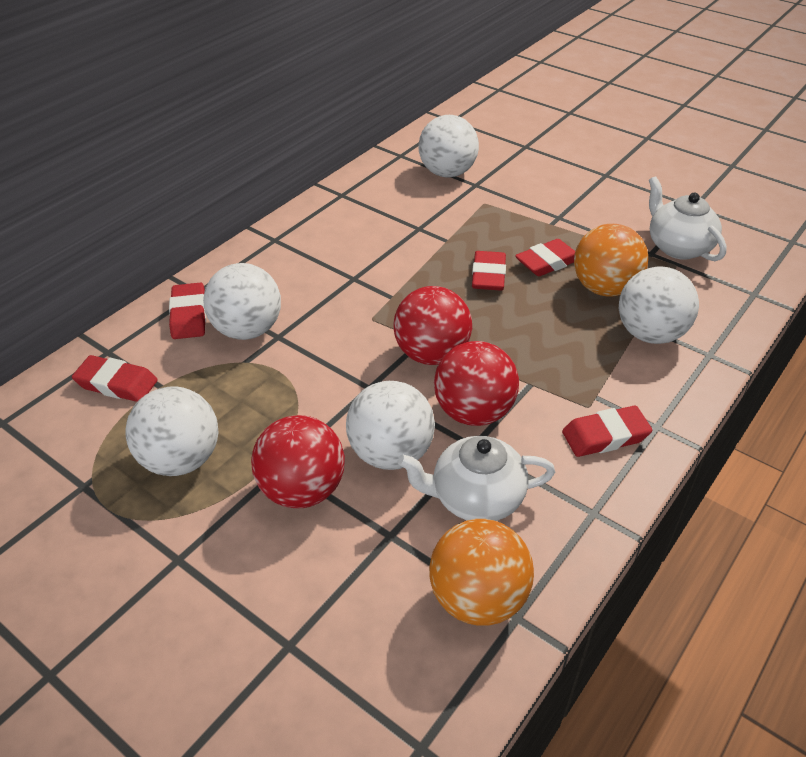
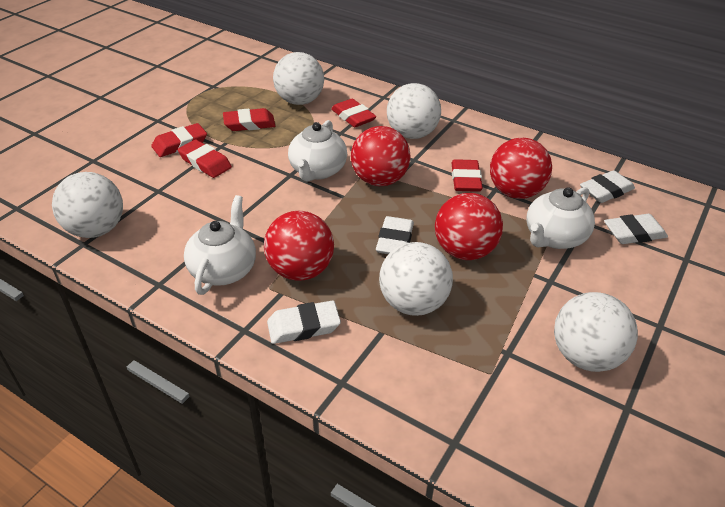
orange ball: 2 -> 0
red ball: 3 -> 4
white eraser: 0 -> 4
white teapot: 2 -> 3

